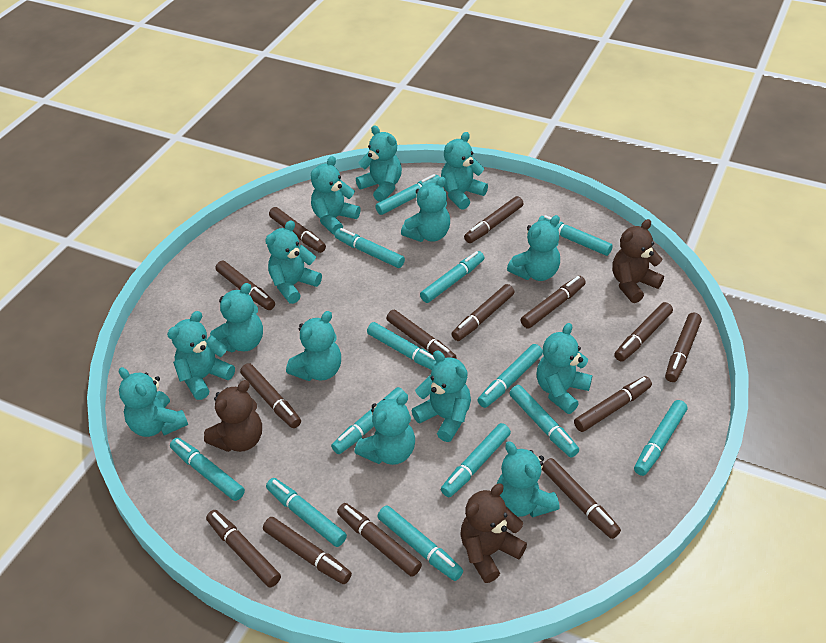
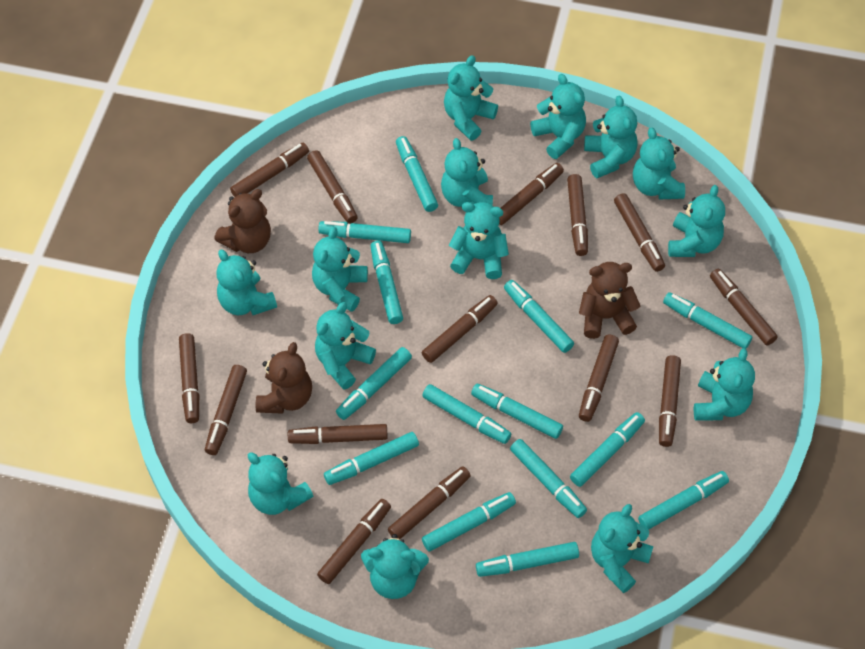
turquoise marker: 13 -> 14

